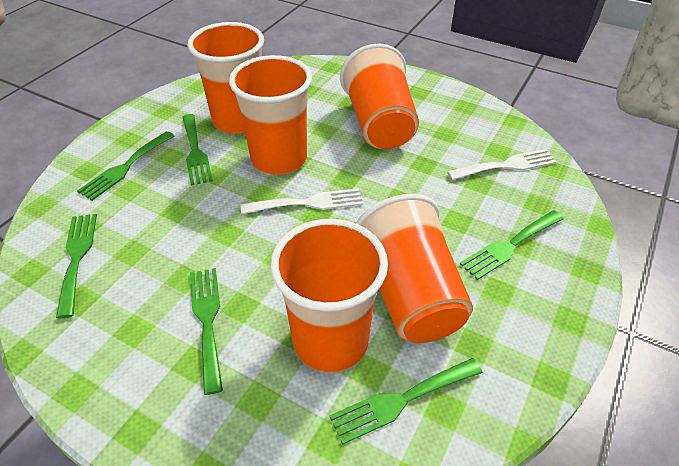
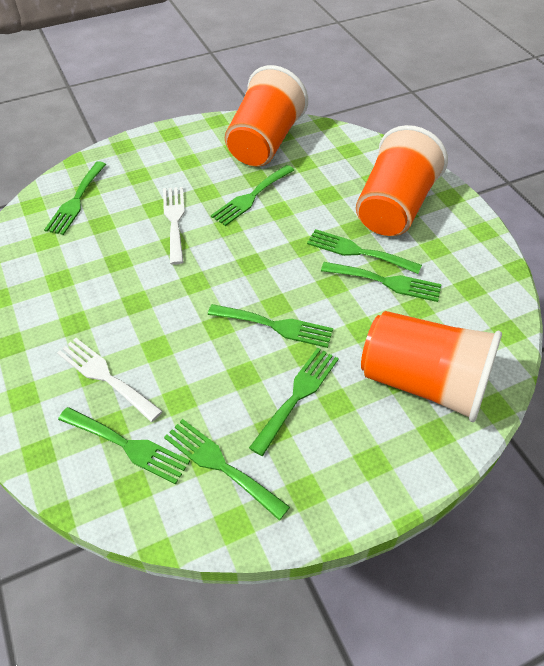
green fork: 6 -> 8
orange cup: 5 -> 3

